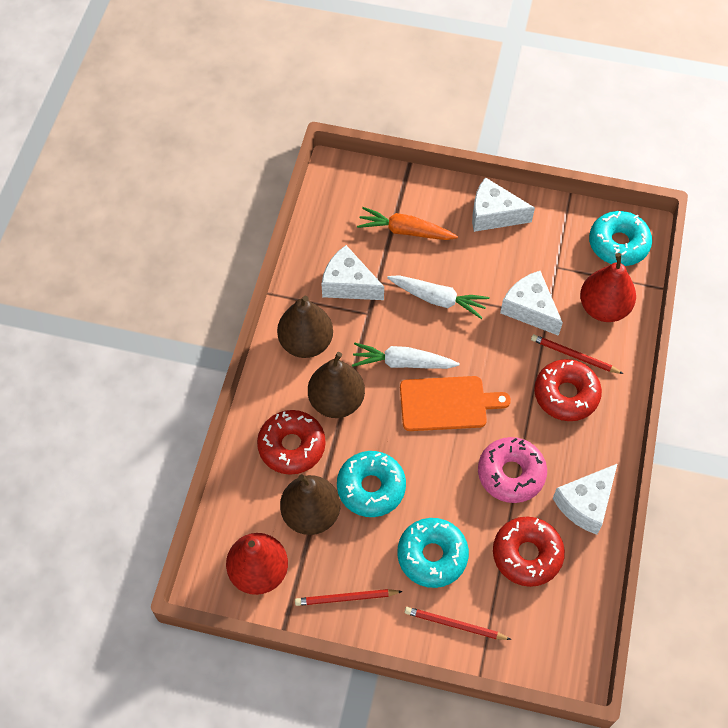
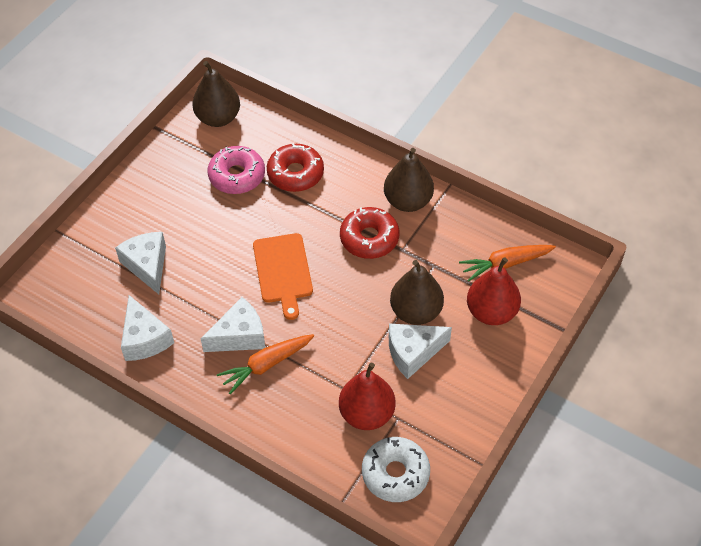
orange carrot: 1 -> 2
red donut: 3 -> 2
red pencil: 3 -> 0
turquoise donut: 3 -> 0
white carrot: 2 -> 0
white donut: 0 -> 1

